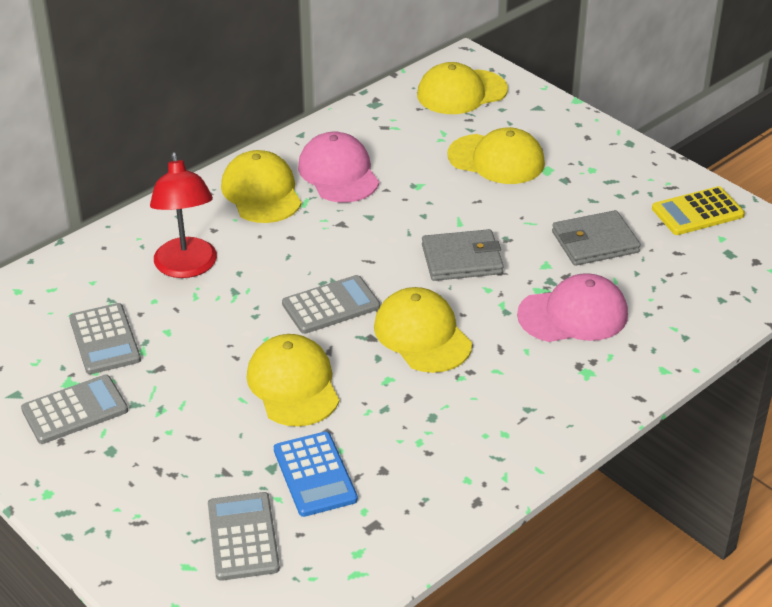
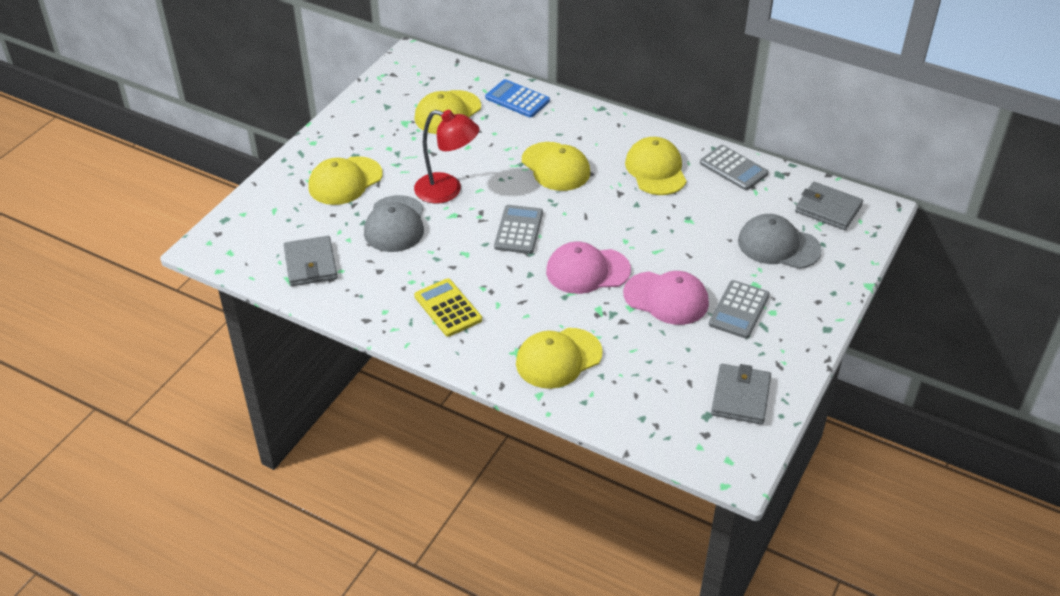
grey calculator: 4 -> 3
grey cap: 0 -> 2
grey wallet: 2 -> 3

